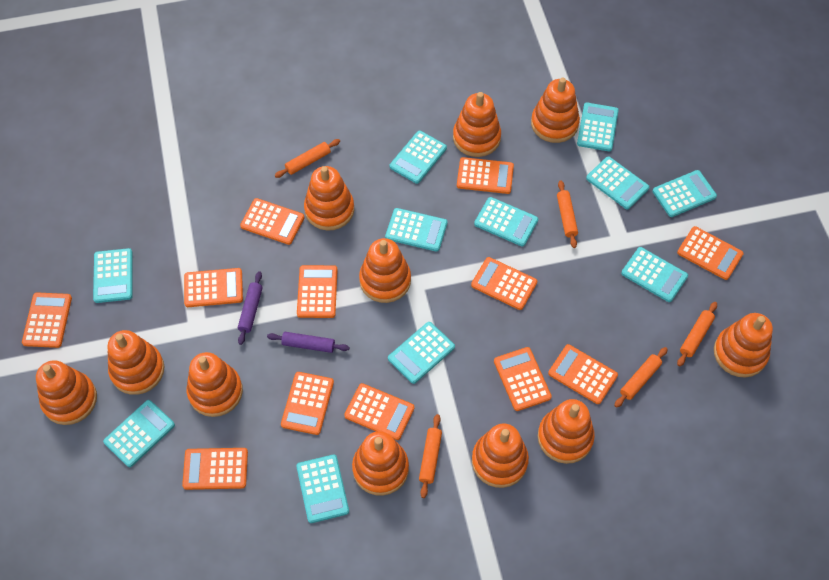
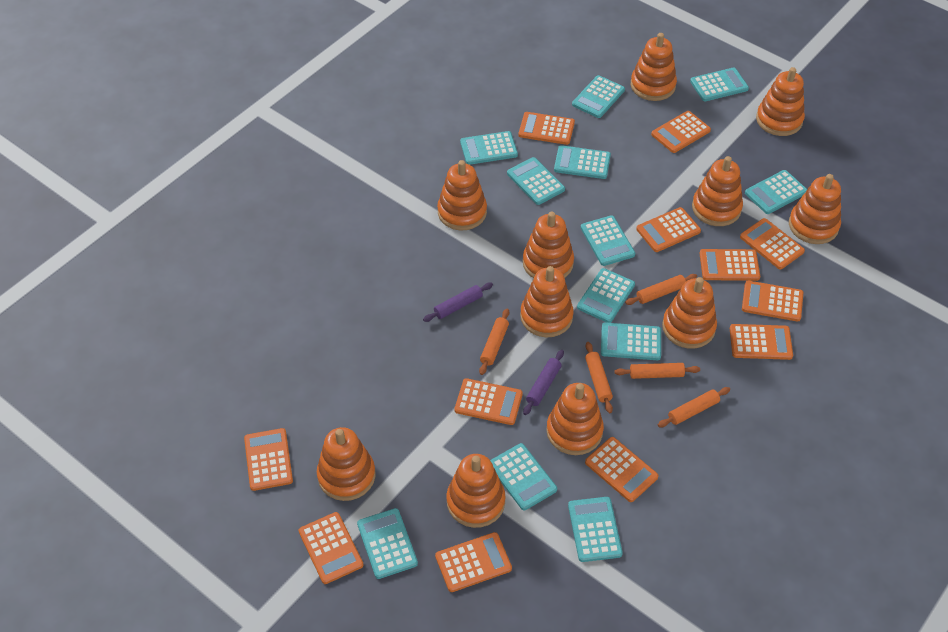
turquoise calculator: 11 -> 12

